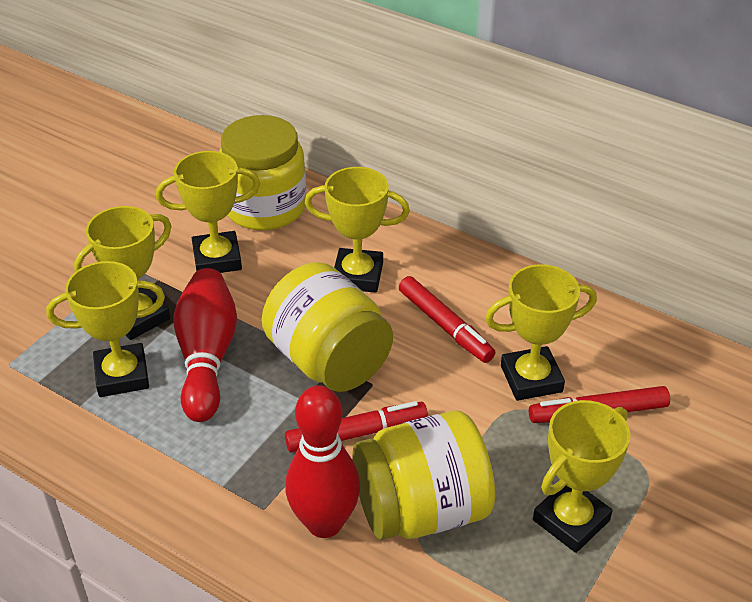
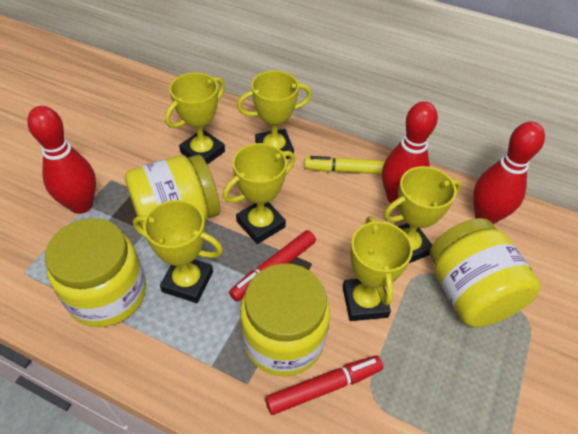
red bowling pin: 2 -> 3
red marker: 3 -> 2
yellow jar: 3 -> 4
yellow marker: 0 -> 1

